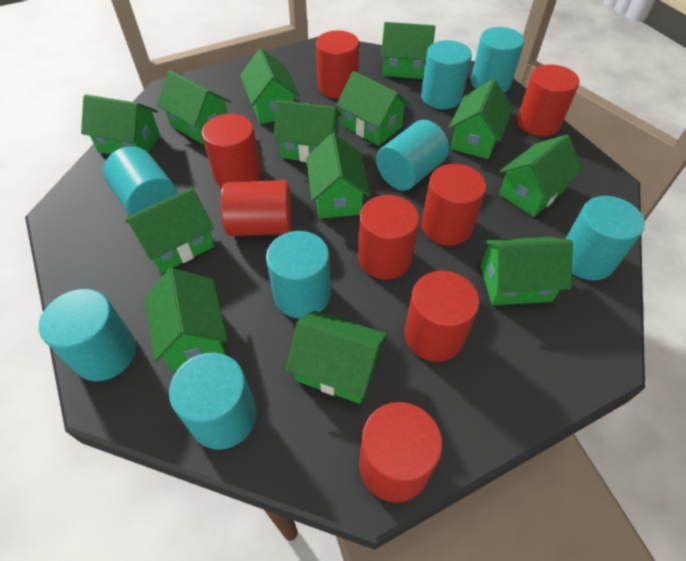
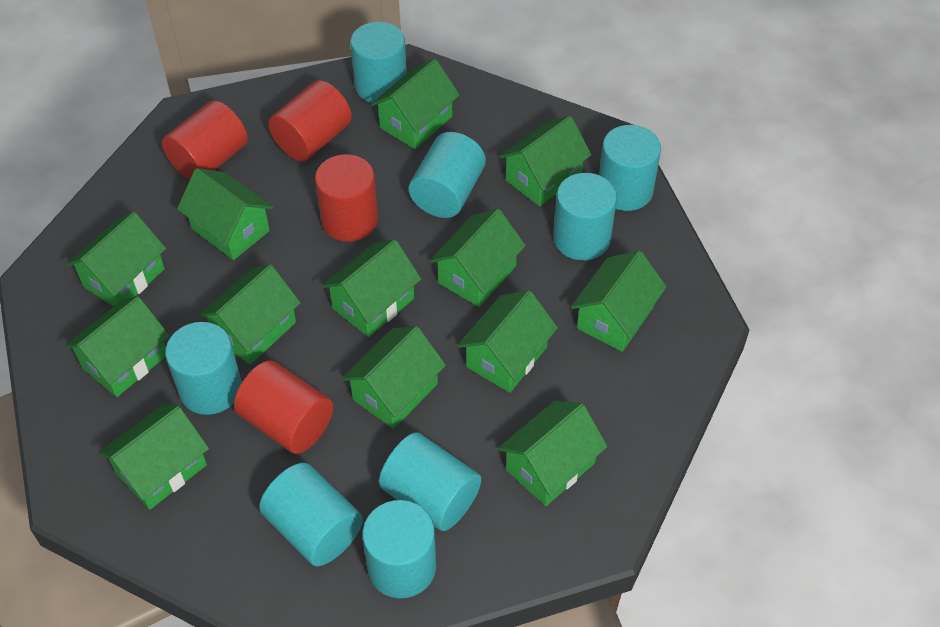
red cylinder: 8 -> 4

